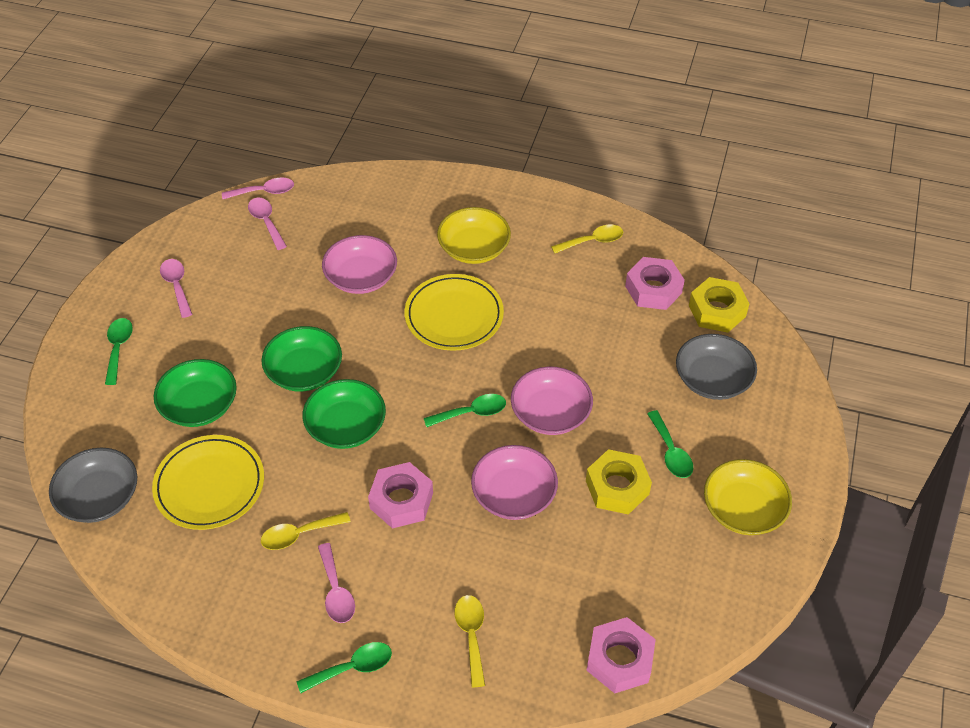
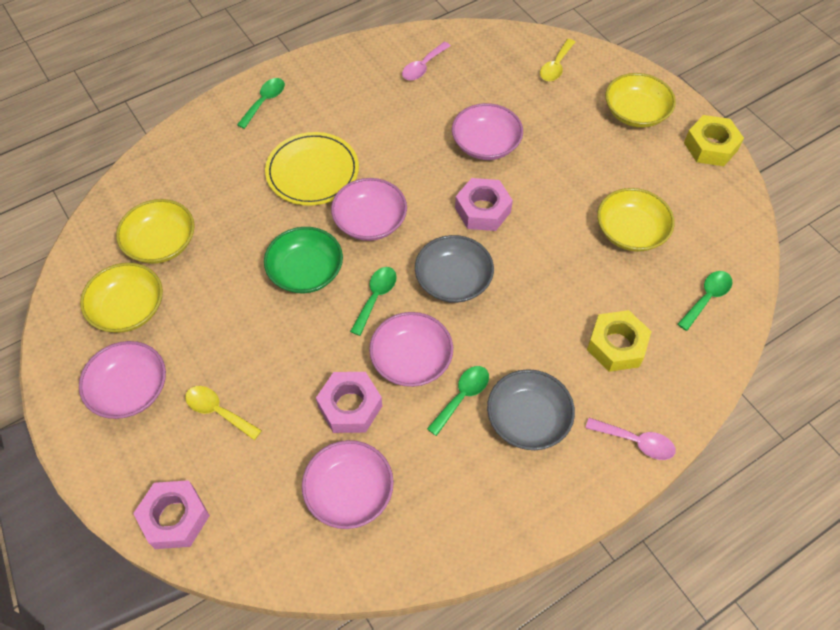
green bowl: 3 -> 1
pink bowl: 3 -> 5
pink spoon: 4 -> 2
yellow bowl: 2 -> 4
yellow plate: 2 -> 1
yellow spoon: 3 -> 2

